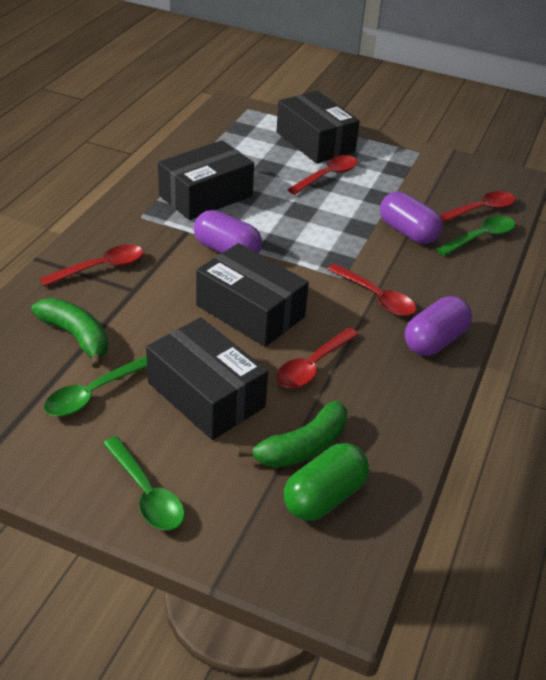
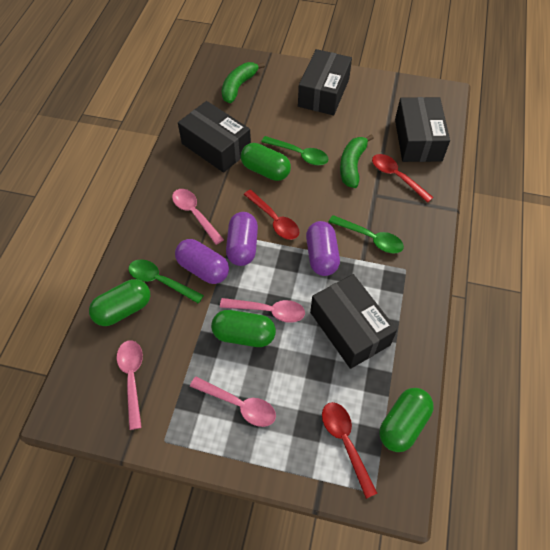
green capsule: 1 -> 4
pink spoon: 0 -> 4
red spoon: 5 -> 3

